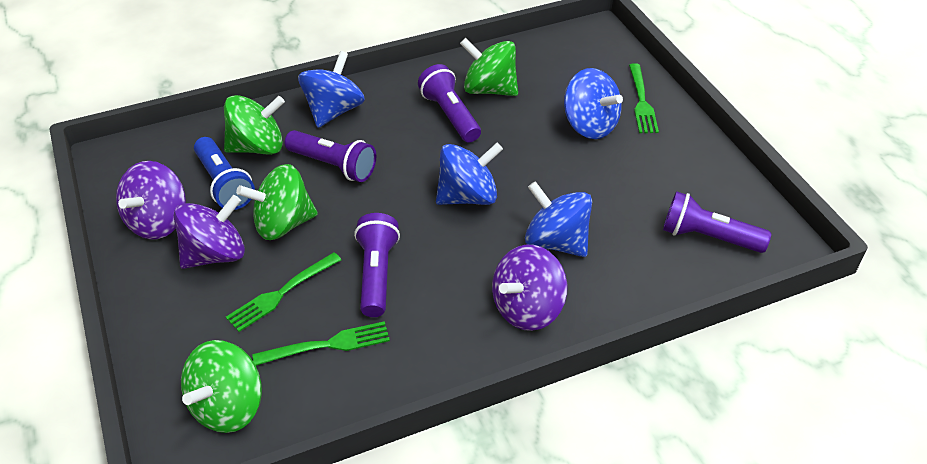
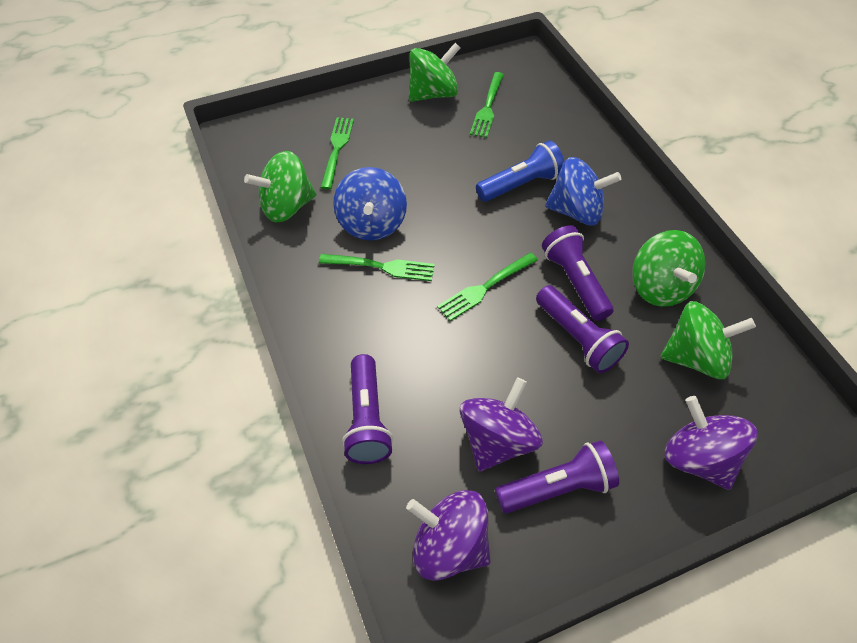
blue spinning top: 4 -> 2
green fork: 3 -> 4

